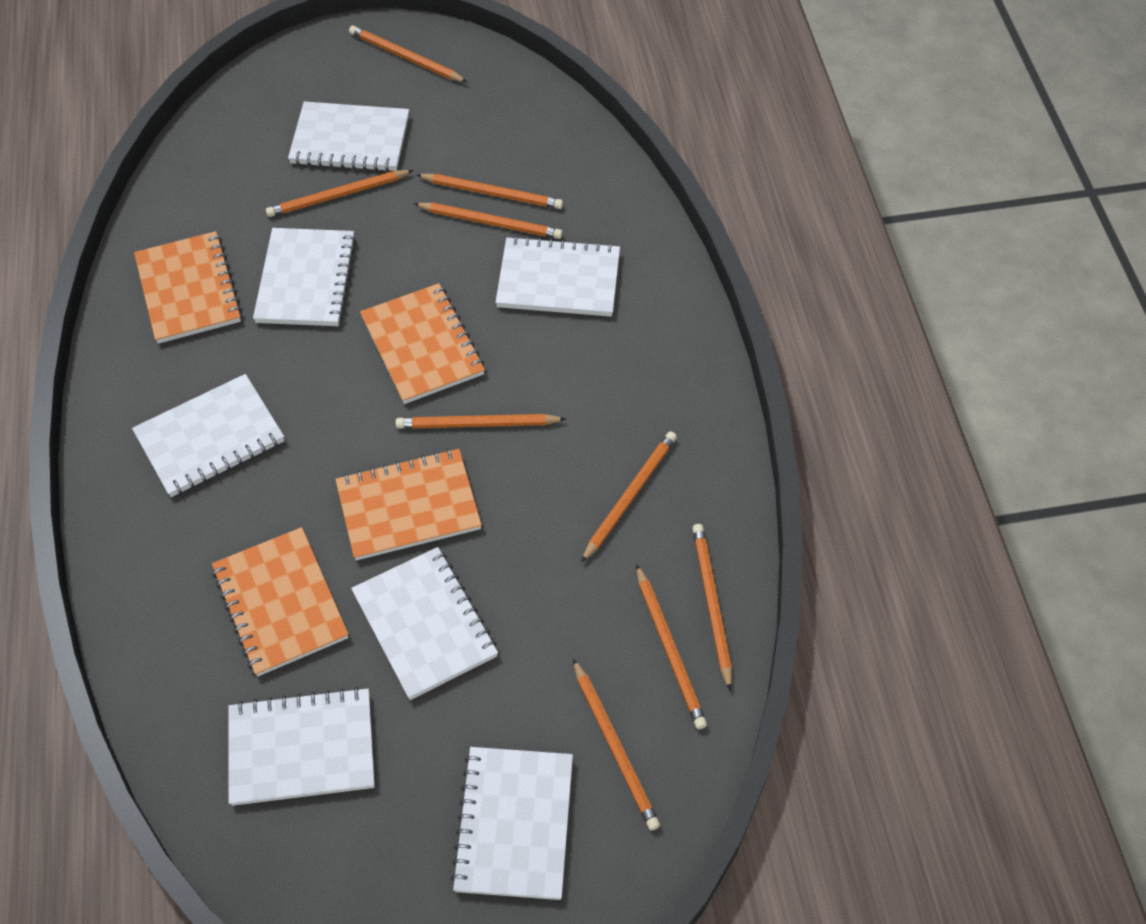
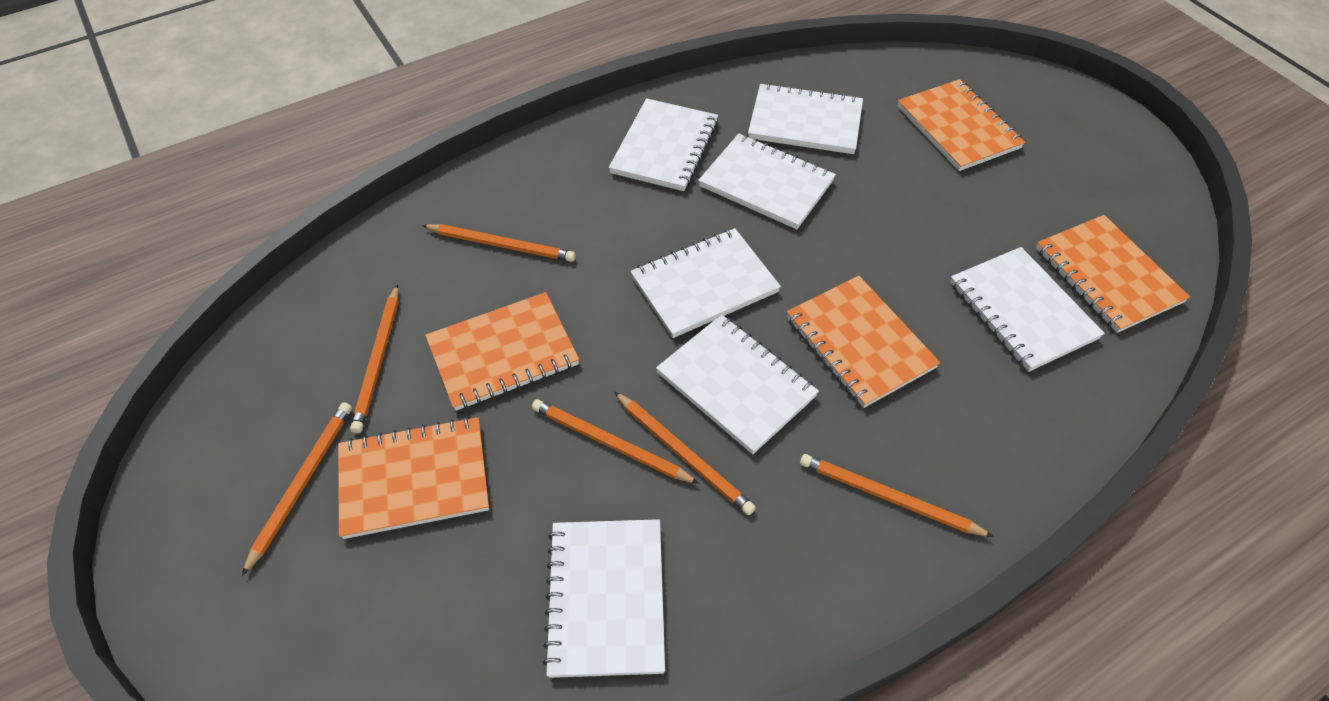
orange notebook: 4 -> 5
orange pencil: 9 -> 6

